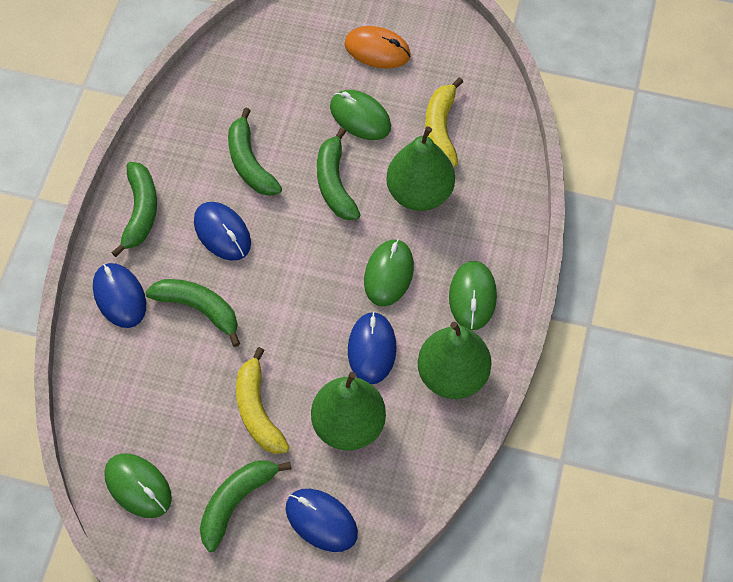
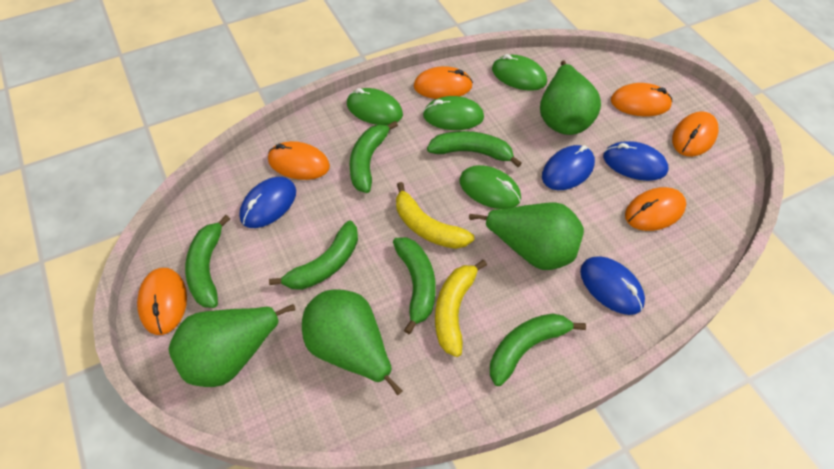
green banana: 5 -> 6
green pear: 3 -> 4
orange mouse: 1 -> 6

